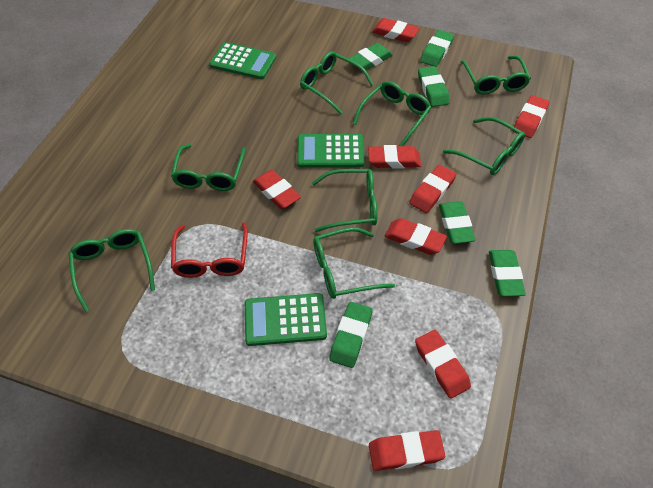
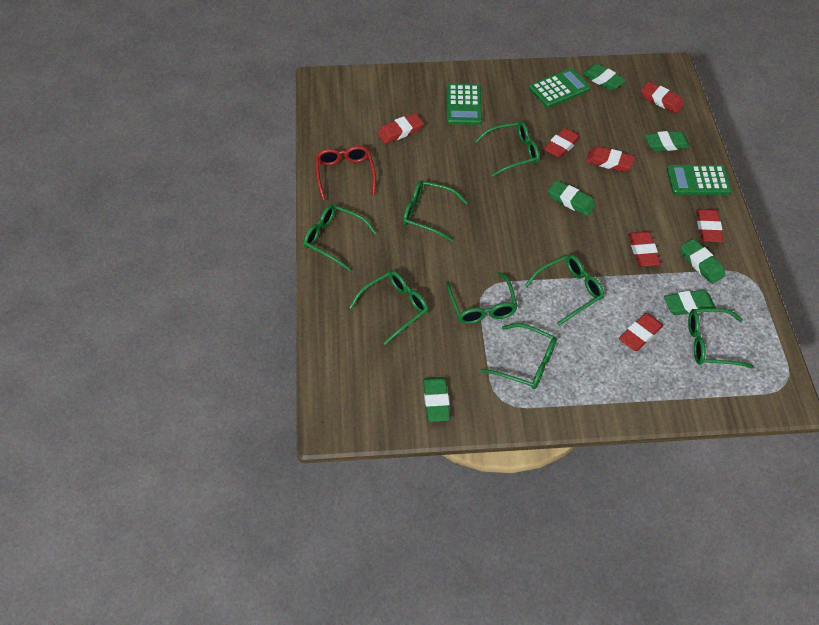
red eraser: 8 -> 7

